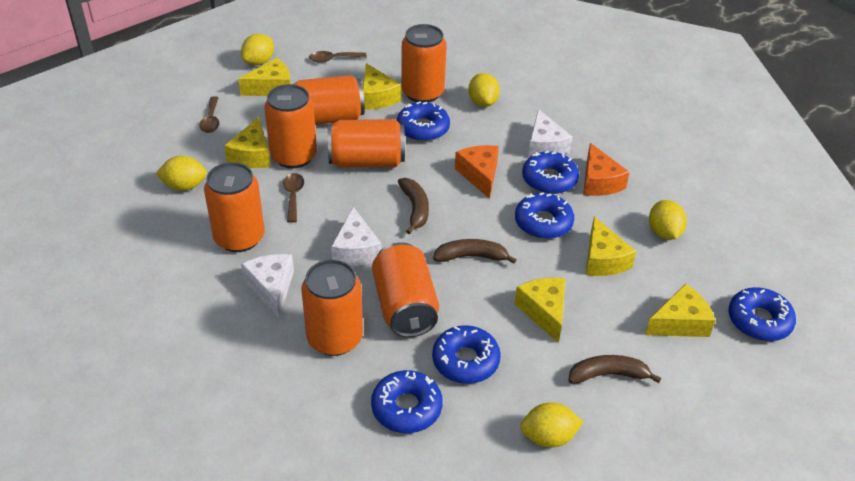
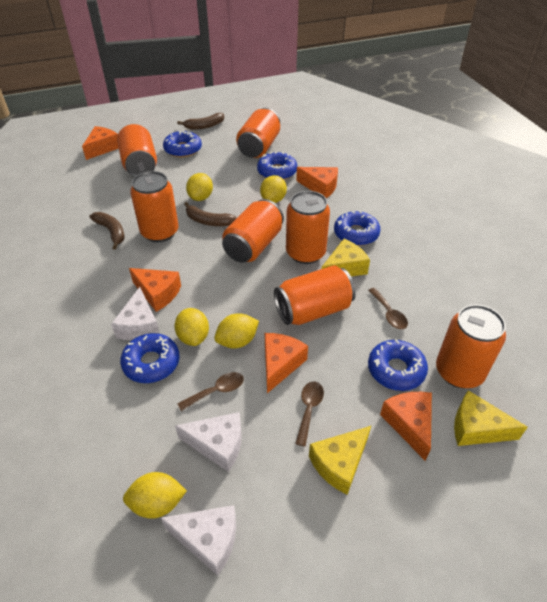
blue donut: 6 -> 5
orange cheese: 2 -> 5
yellow cheese: 6 -> 3

